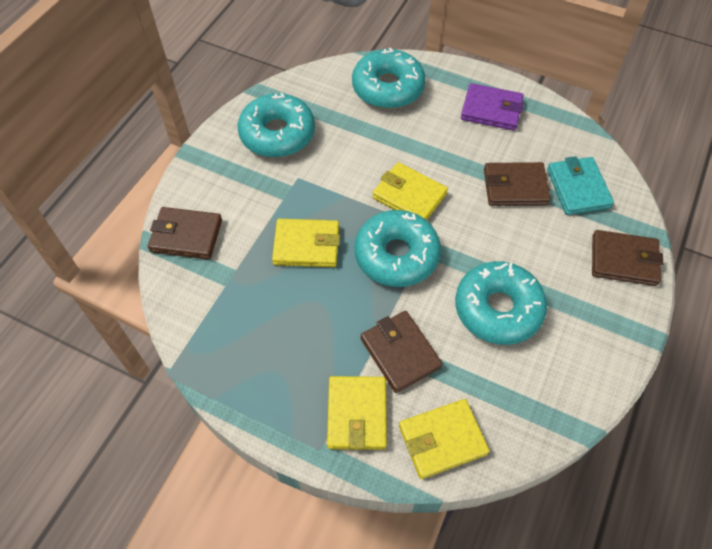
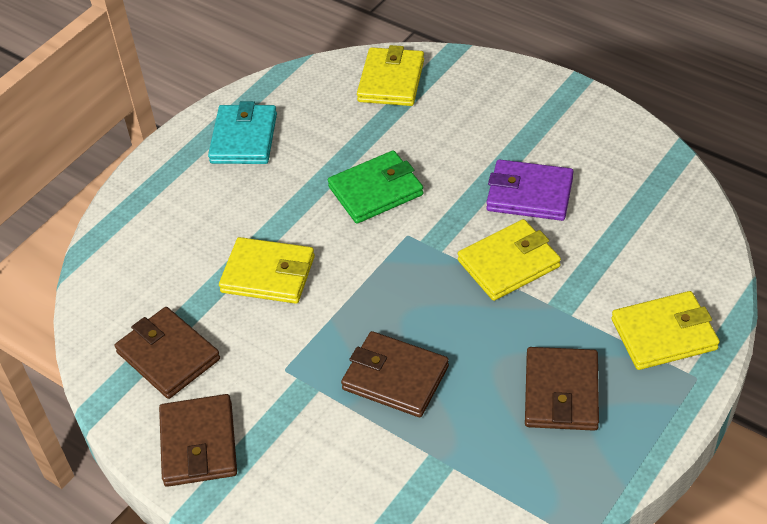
green wallet: 0 -> 1
turquoise donut: 4 -> 0

